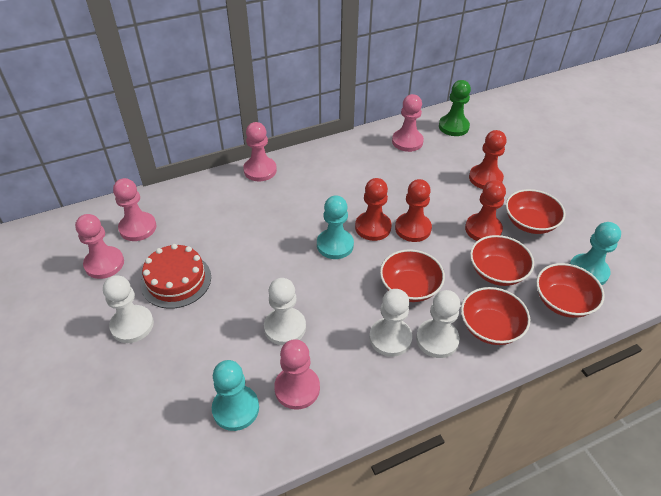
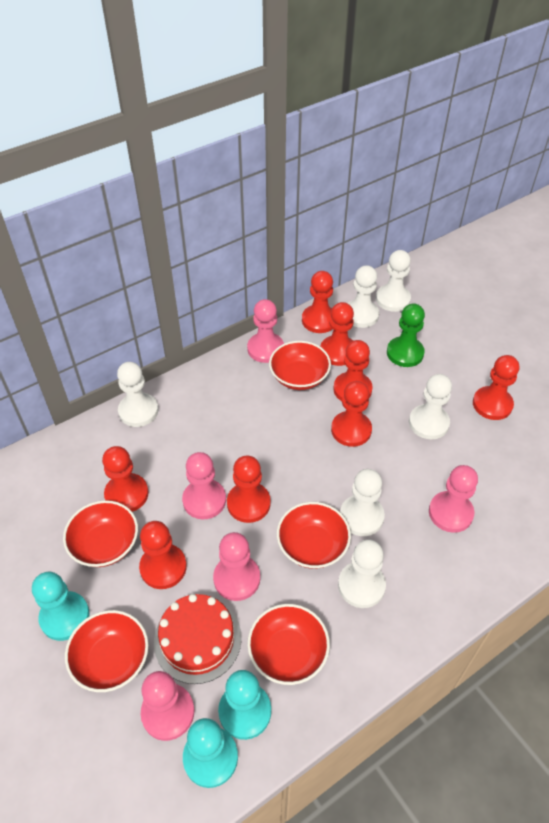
red pawn: 4 -> 8
white pawn: 4 -> 6

